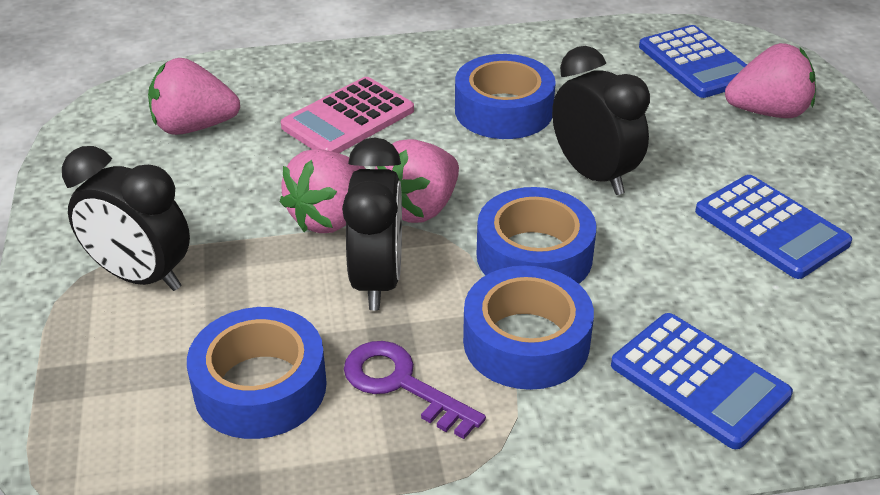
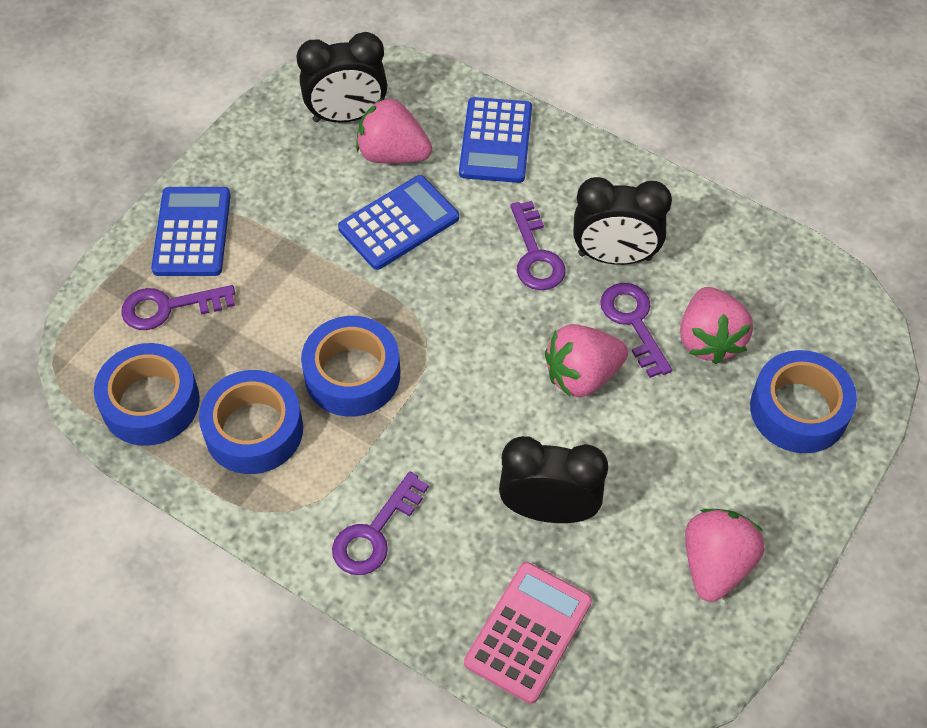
purple key: 1 -> 4

